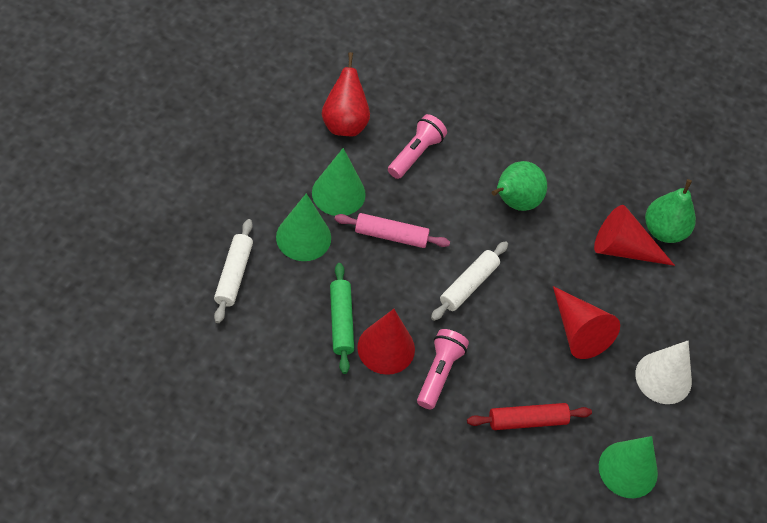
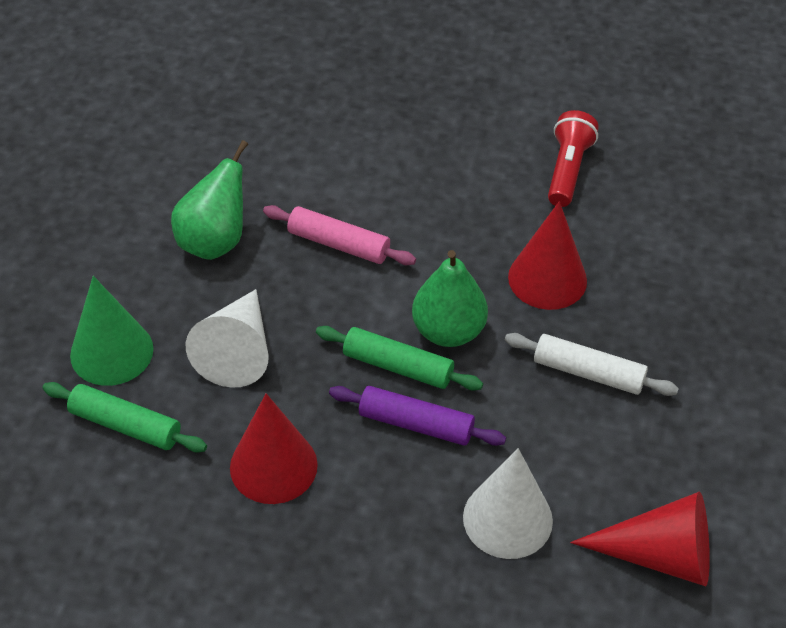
green cone: 3 -> 1
green rolling pin: 1 -> 2
pink flashlight: 2 -> 0
purple rolling pin: 0 -> 1
red flashlight: 0 -> 1
red pear: 1 -> 0
red rolling pin: 1 -> 0
white cone: 1 -> 2
white rolling pin: 2 -> 1

